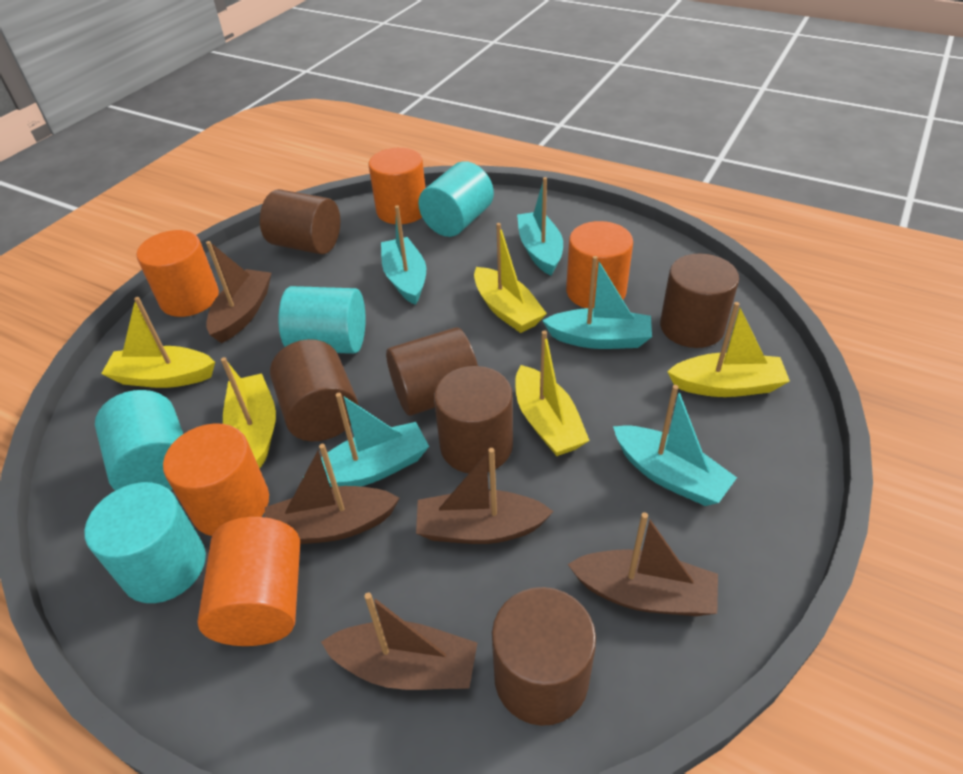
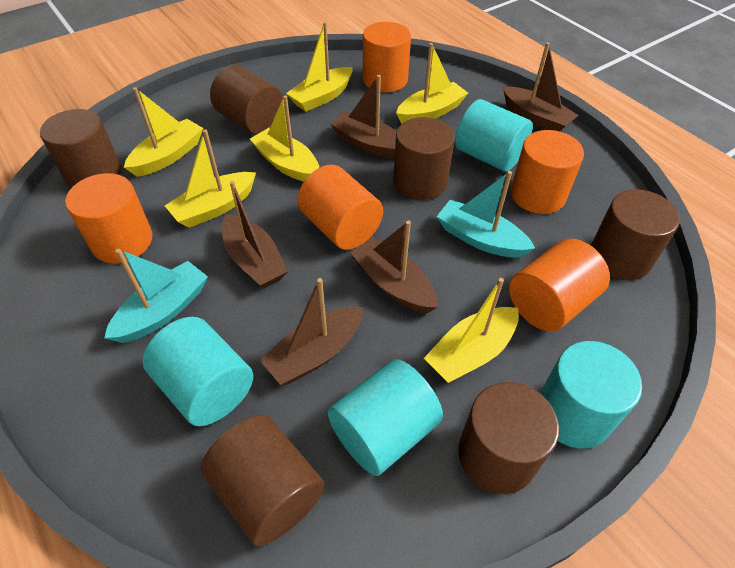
turquoise boat: 5 -> 2
yellow boat: 5 -> 6

